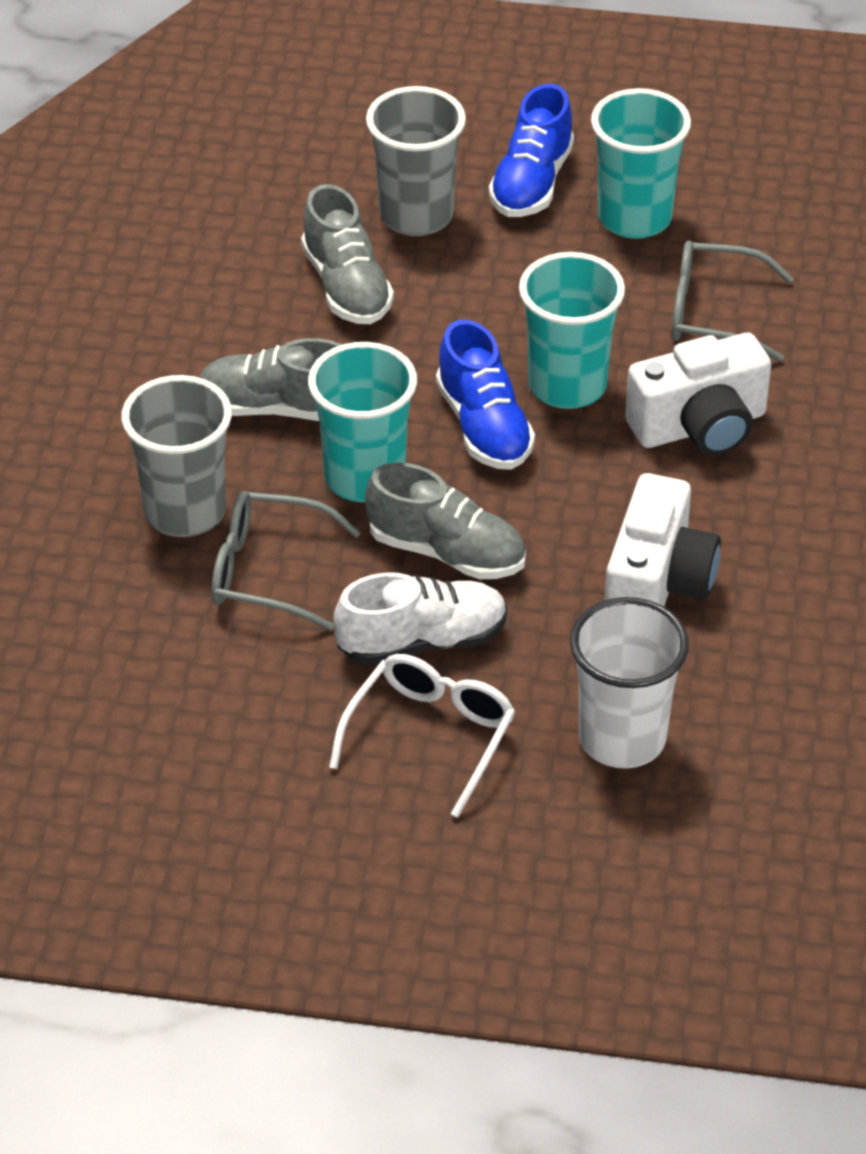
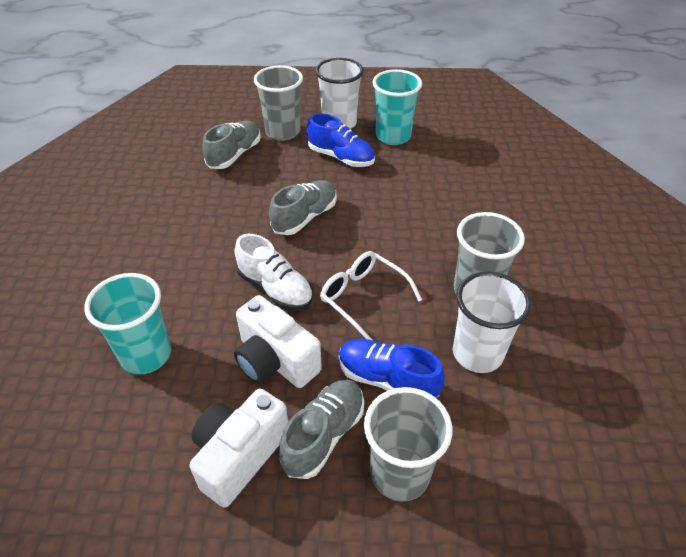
grey cup: 2 -> 3
grey glasses: 2 -> 0
turquoise cup: 3 -> 2
white cup: 1 -> 2

